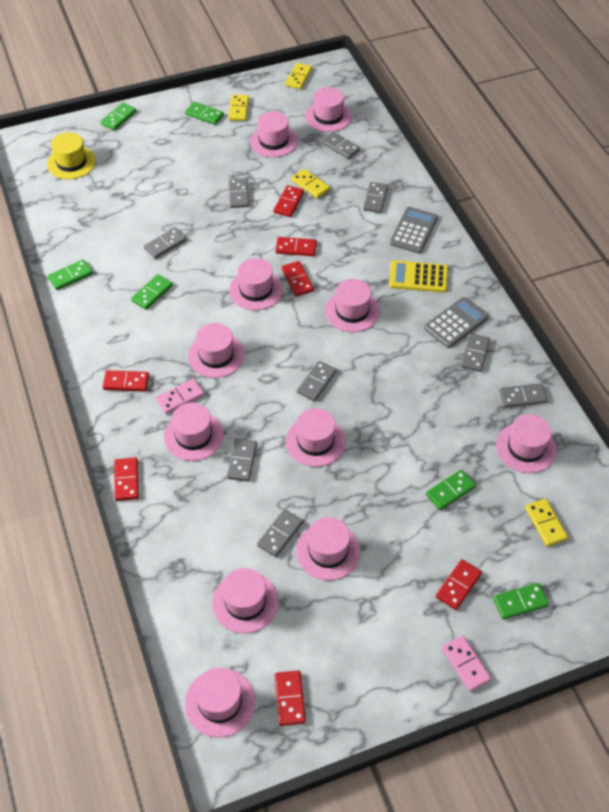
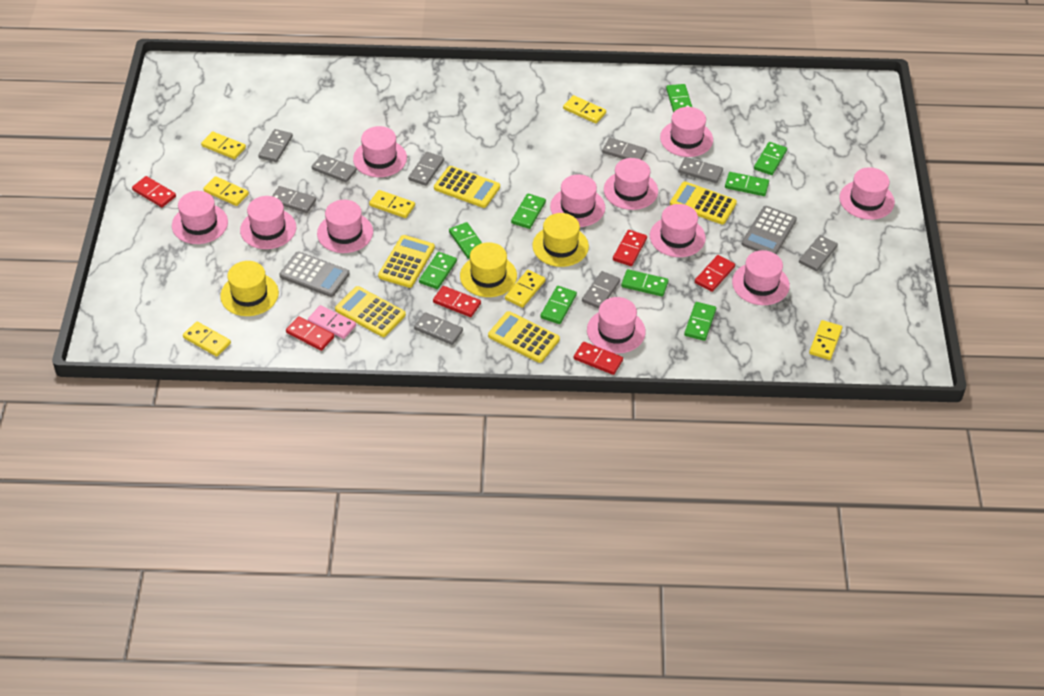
green domino: 6 -> 9
pink domino: 2 -> 1
red domino: 7 -> 6
yellow calculator: 1 -> 5
yellow domino: 4 -> 7
yellow hat: 1 -> 3

